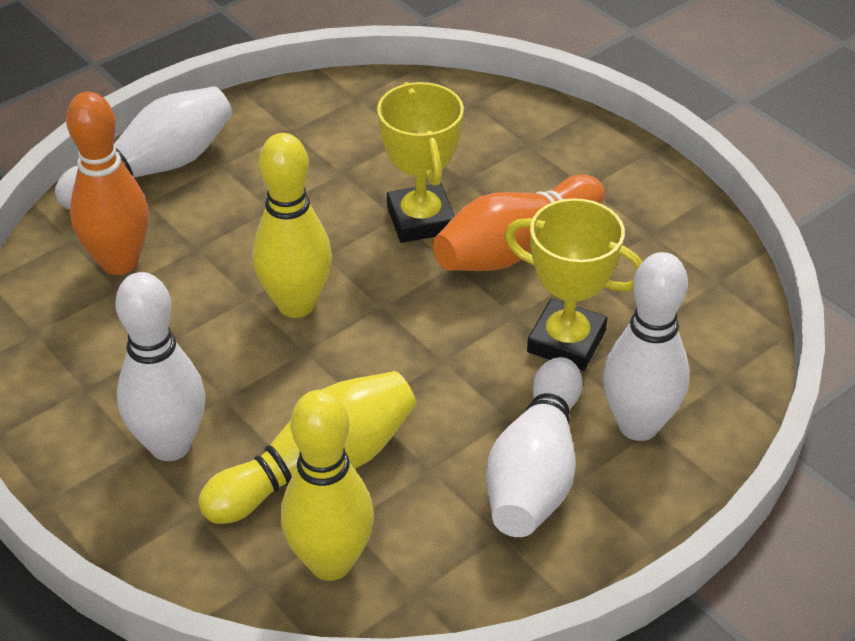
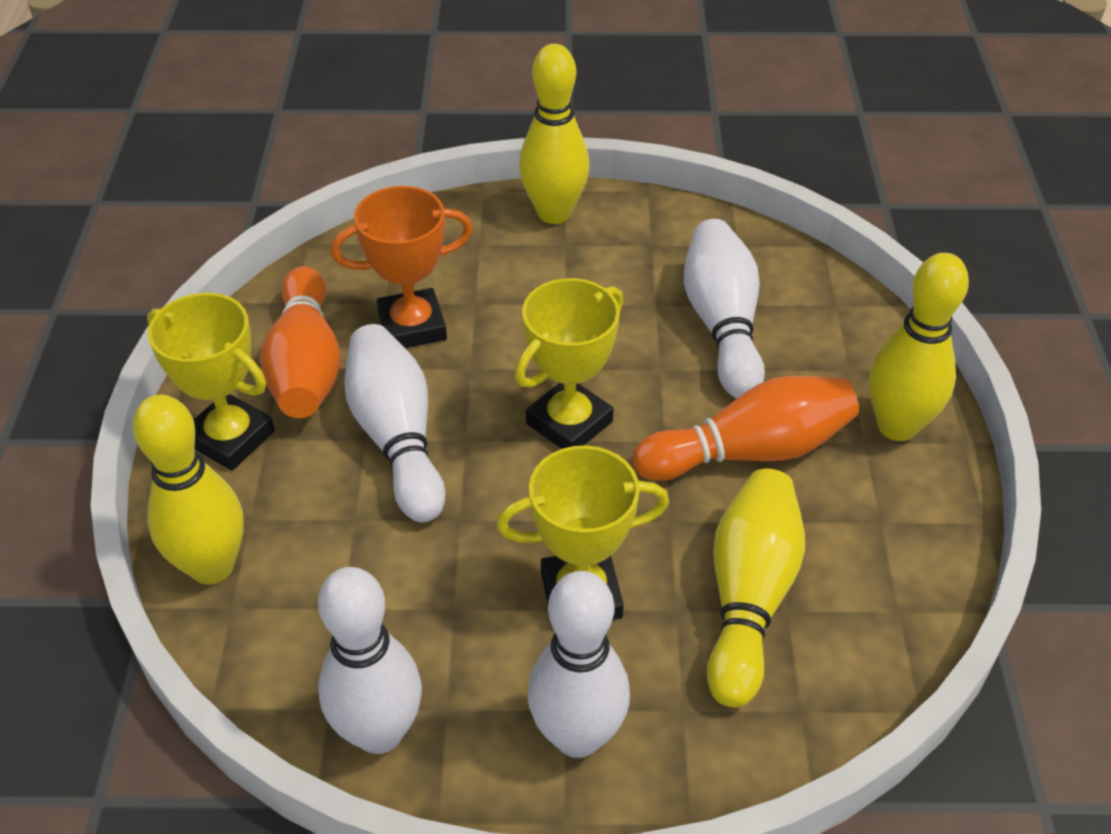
orange trophy: 0 -> 1
yellow bowling pin: 3 -> 4
yellow trophy: 2 -> 3

